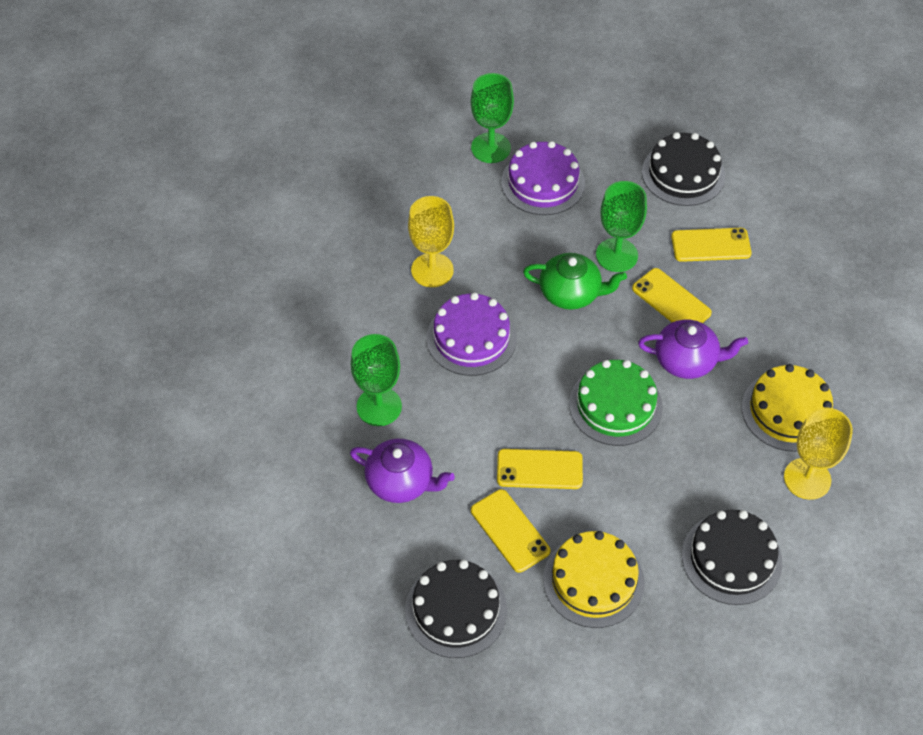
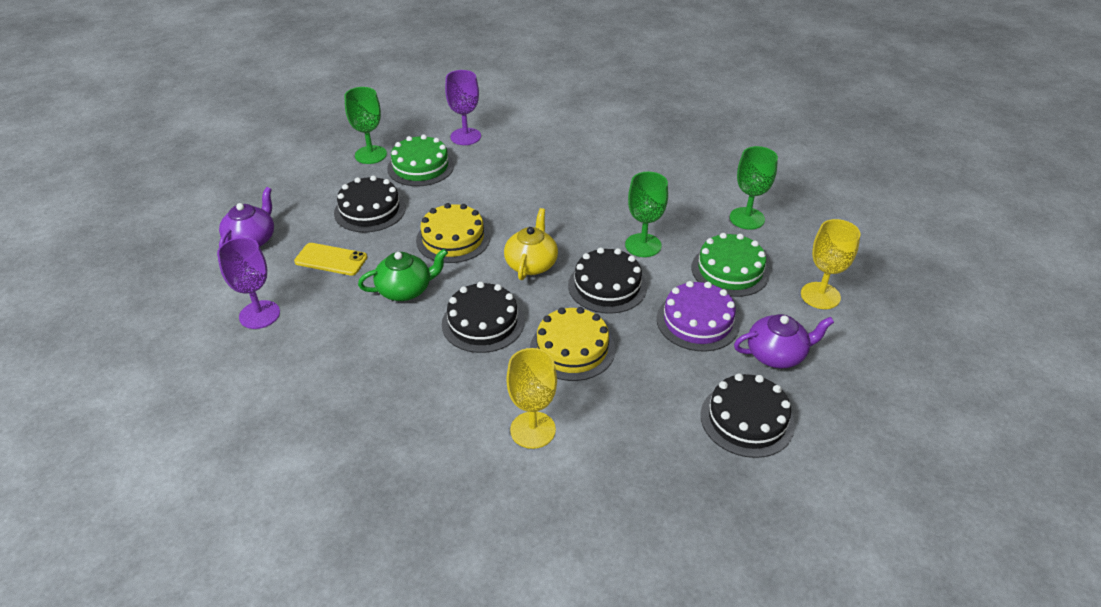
black cake: 3 -> 4
green cake: 1 -> 2
purple cake: 2 -> 1
purple goblet: 0 -> 2
yellow phone: 4 -> 1
yellow teapot: 0 -> 1

